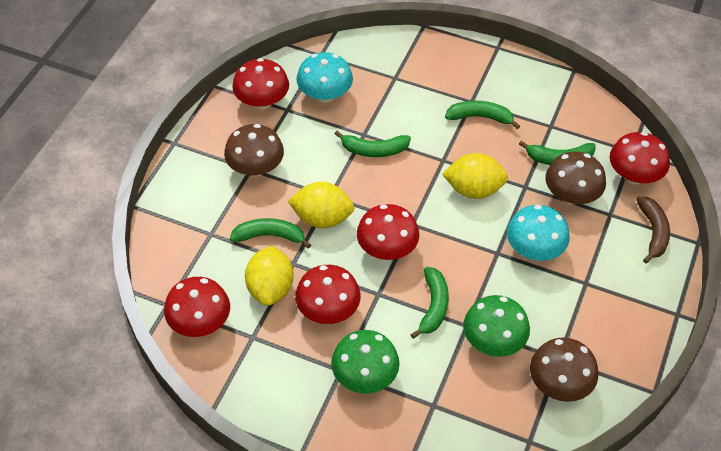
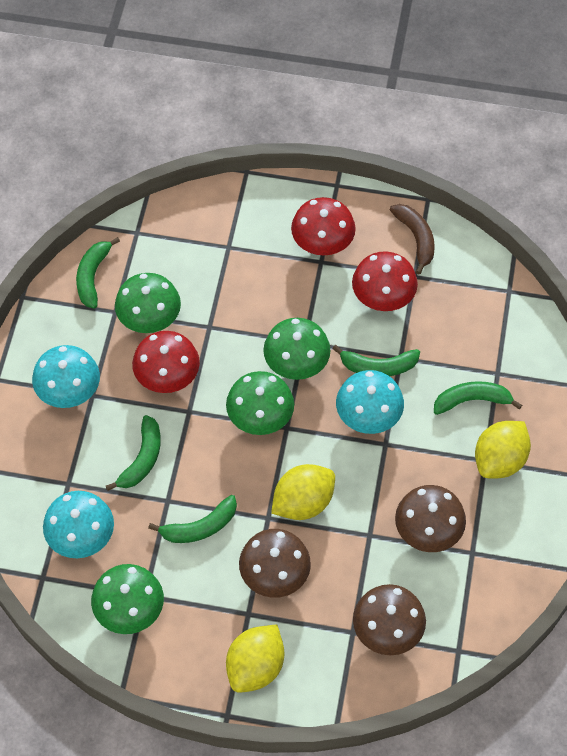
green mushroom: 2 -> 4
red mushroom: 5 -> 3
turquoise mushroom: 2 -> 3

